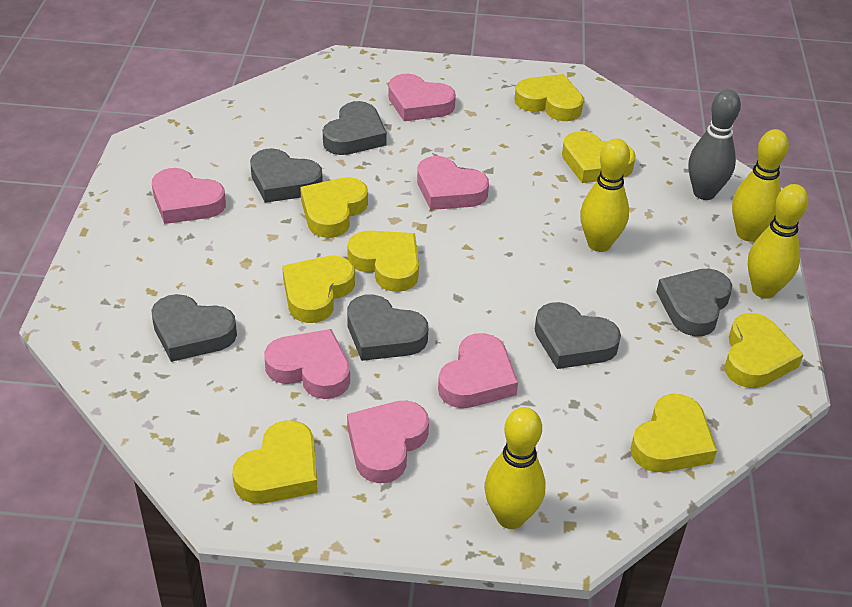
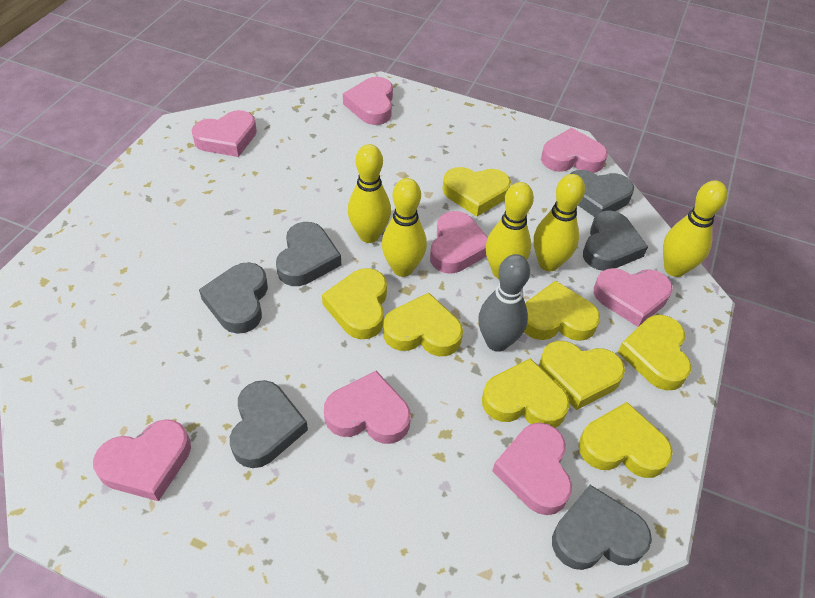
pink heart: 6 -> 8
yellow bowling pin: 4 -> 5

